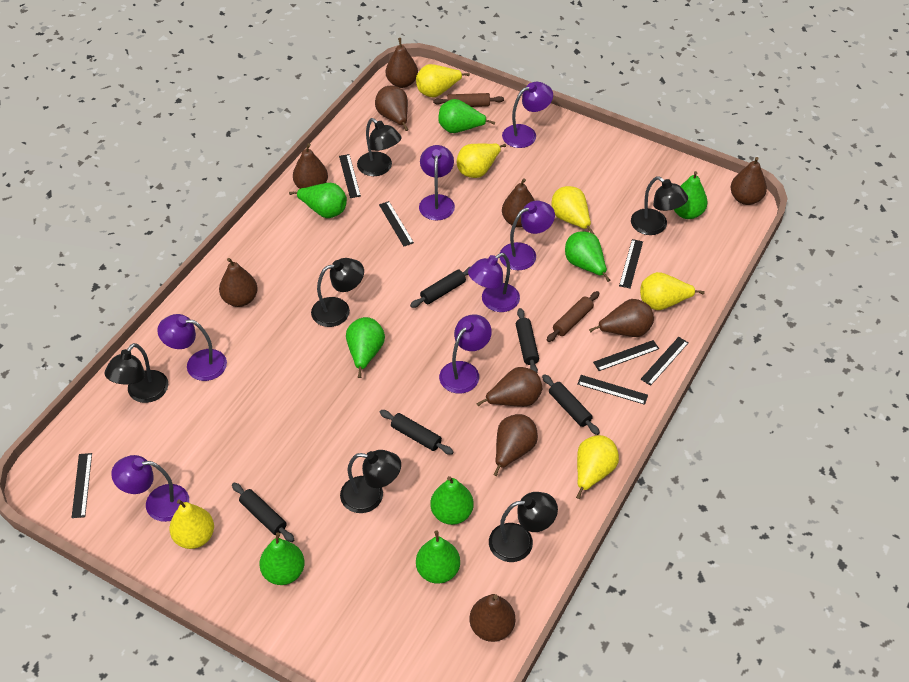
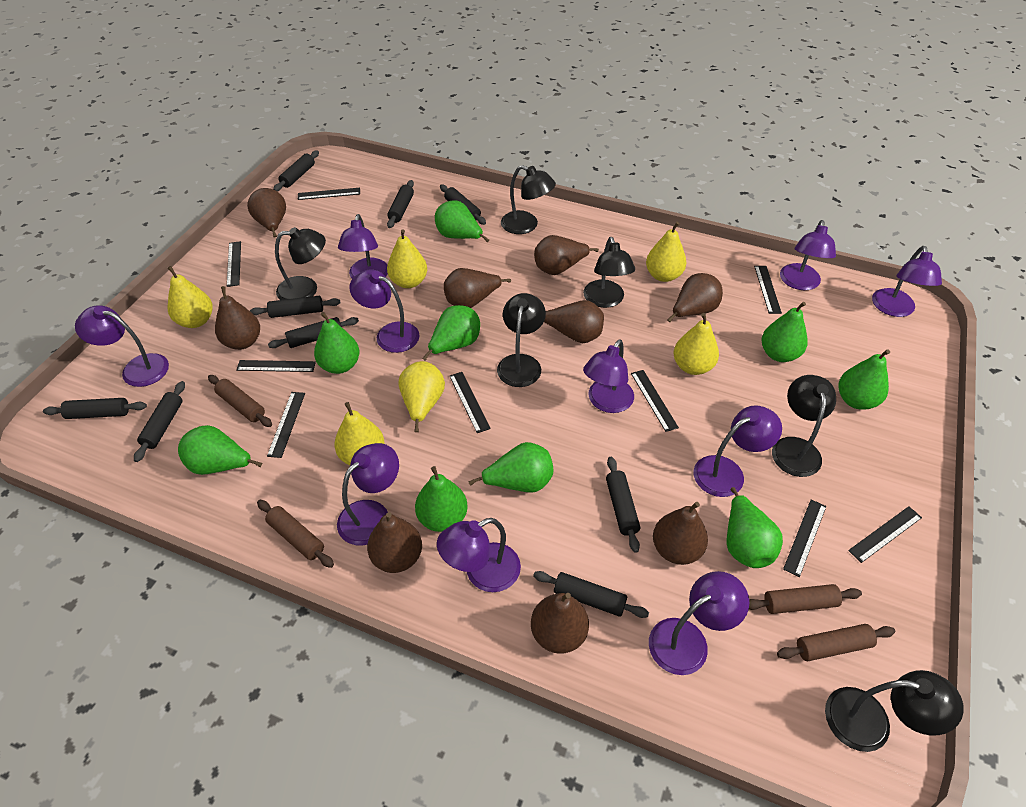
black rolling pin: 5 -> 9
black ruler: 7 -> 9
brown pear: 10 -> 9
brown rolling pin: 2 -> 4
green pear: 8 -> 9
purple lamp: 7 -> 10

